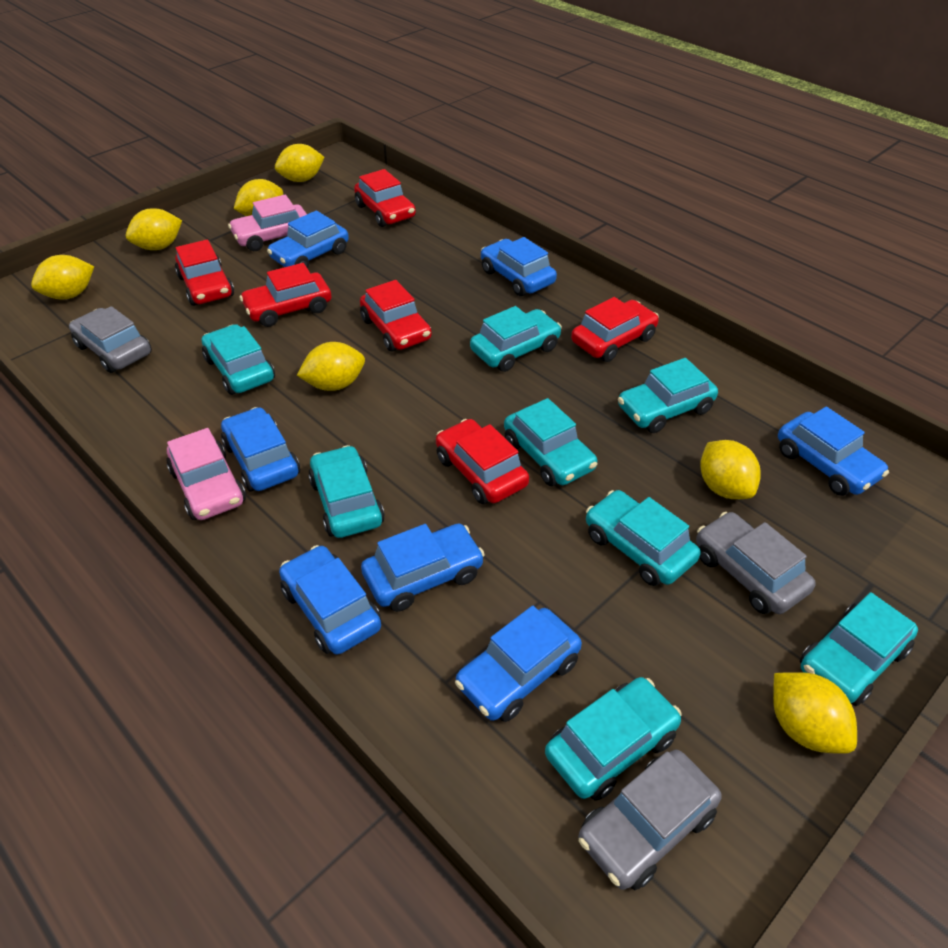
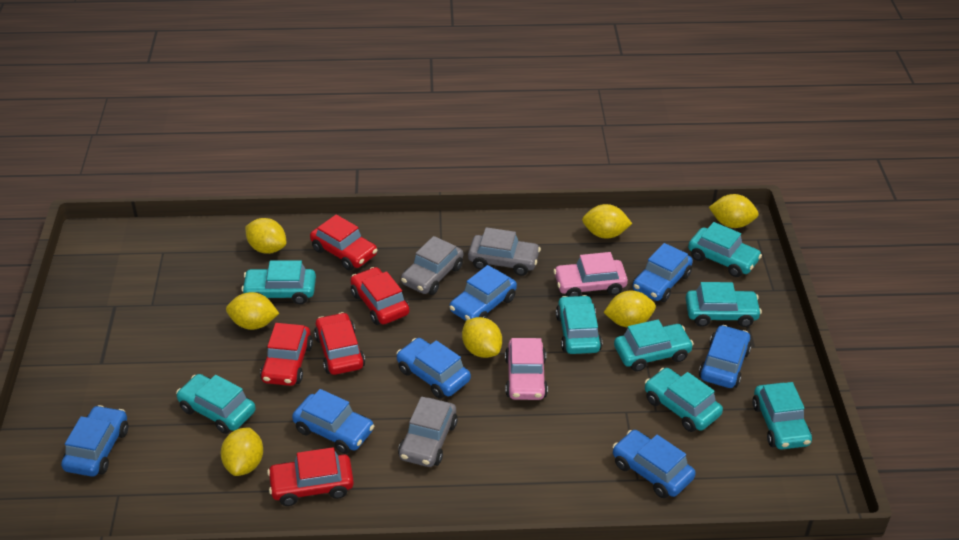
red car: 6 -> 5

